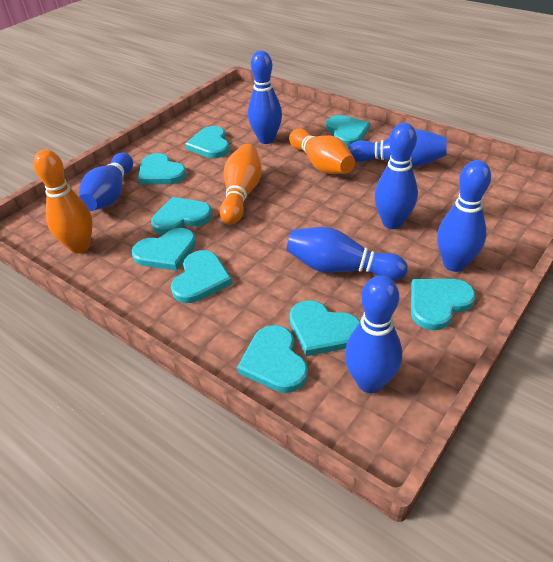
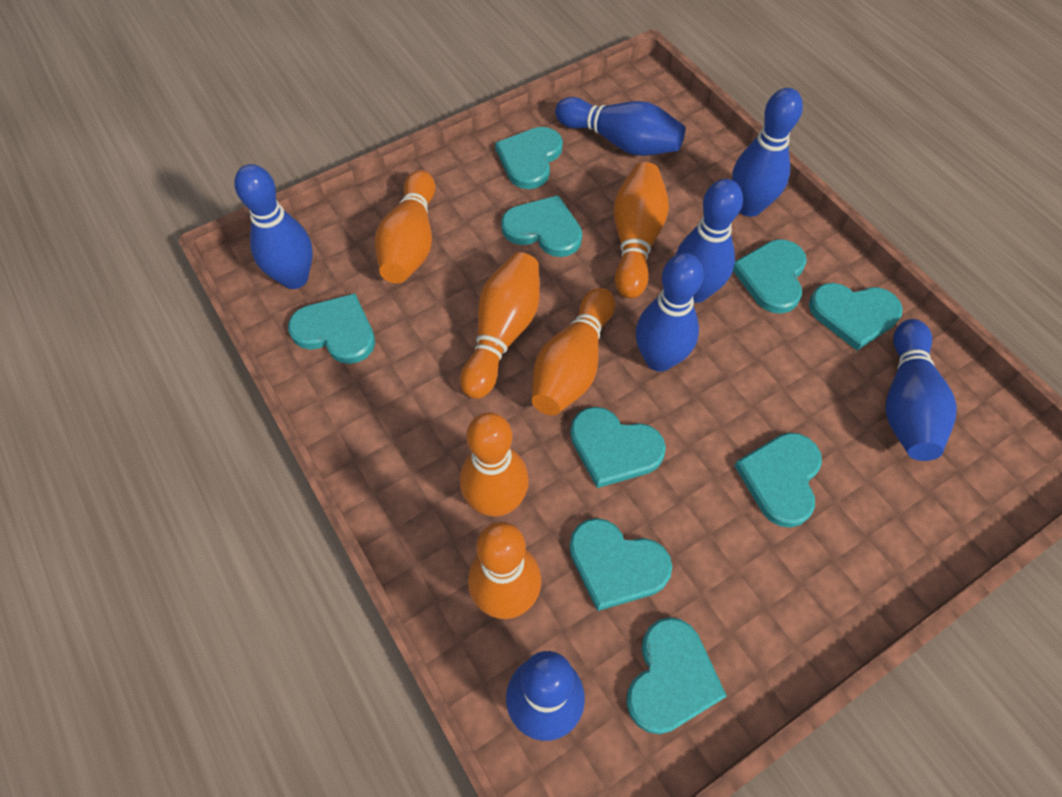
orange bowling pin: 3 -> 6

